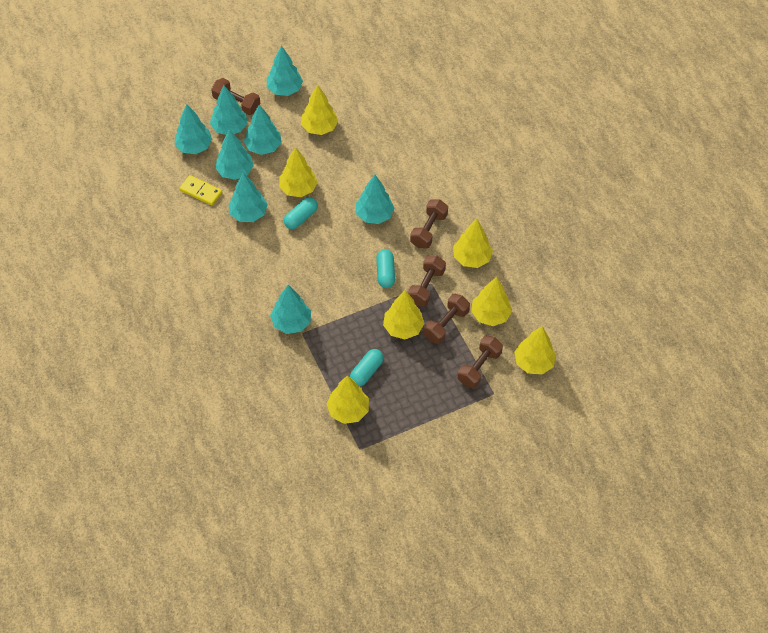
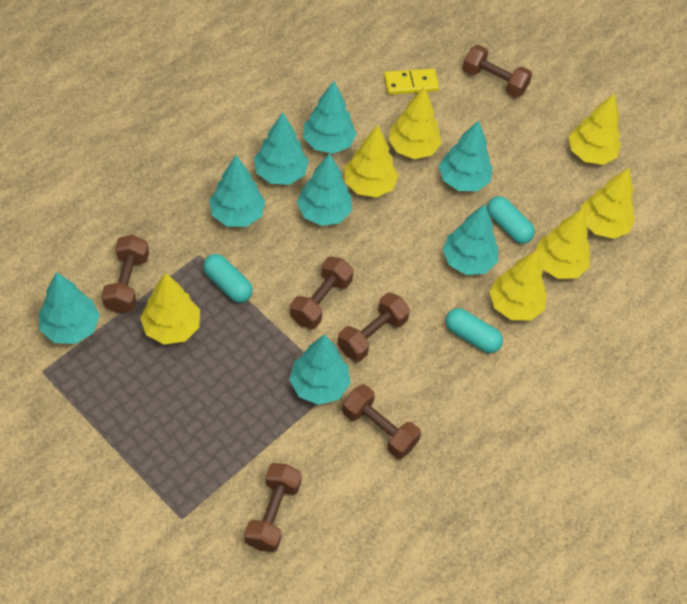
brown dumbbell: 5 -> 6

